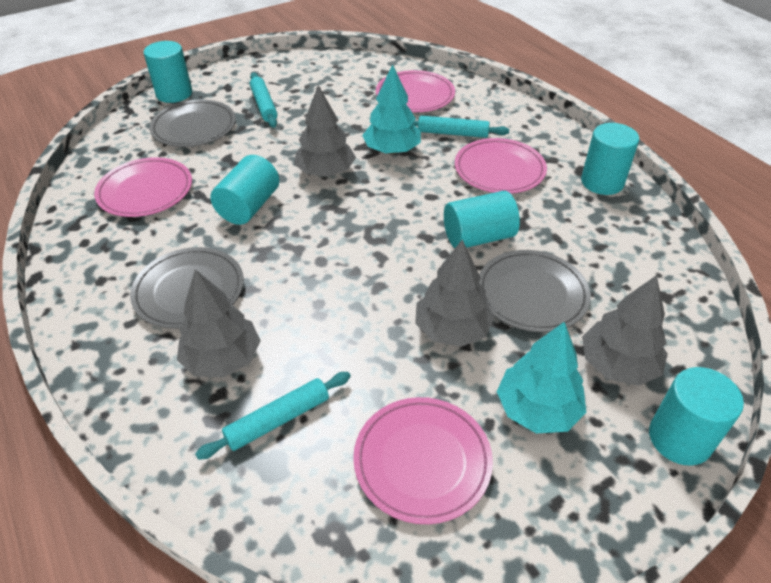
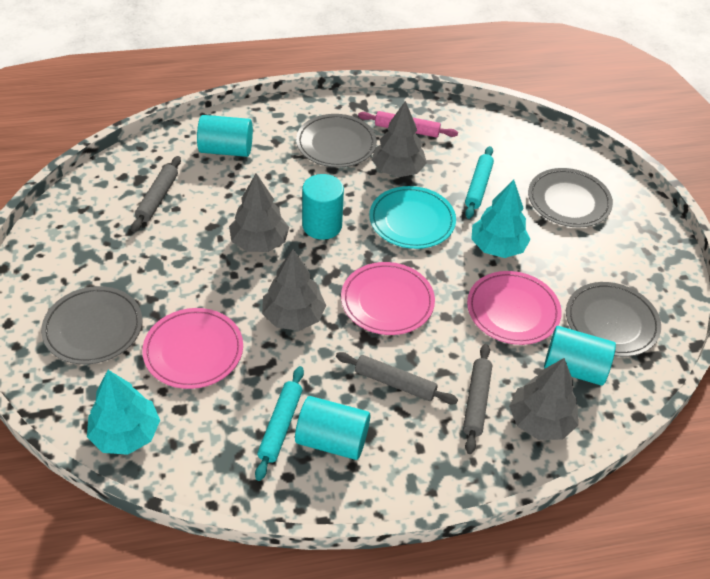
grey plate: 3 -> 4
grey rolling pin: 0 -> 3
pink plate: 4 -> 3
pink rolling pin: 0 -> 1
turquoise cylinder: 5 -> 4
turquoise plate: 0 -> 1
turquoise rolling pin: 3 -> 2

